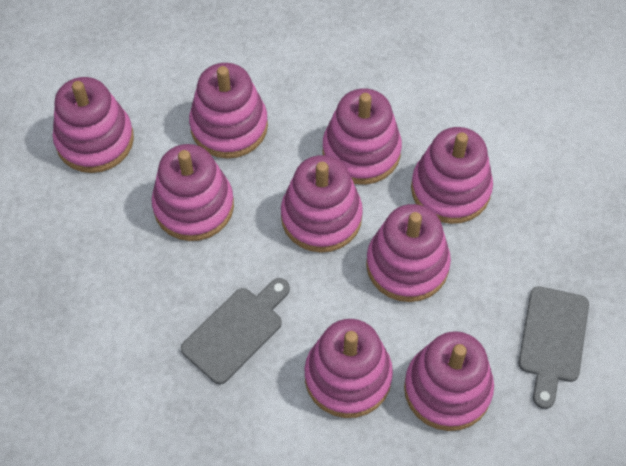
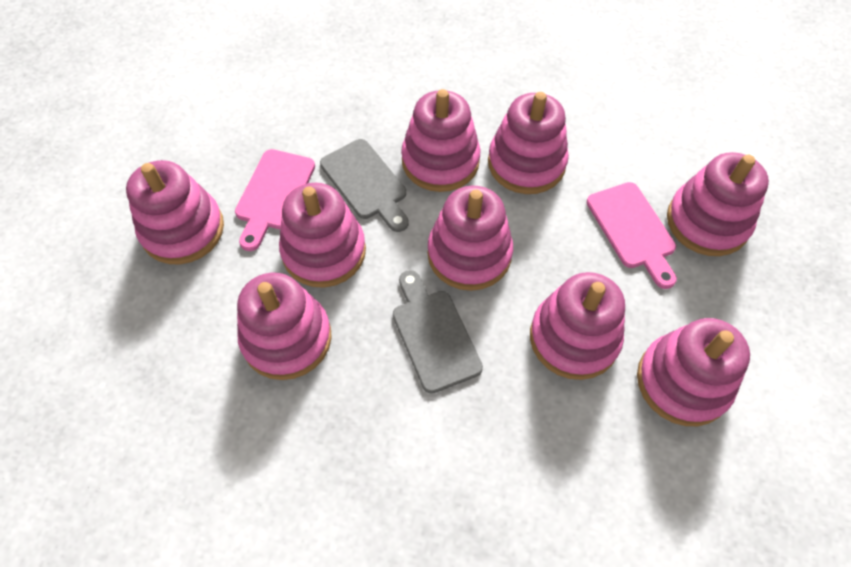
pink cutting board: 0 -> 2

